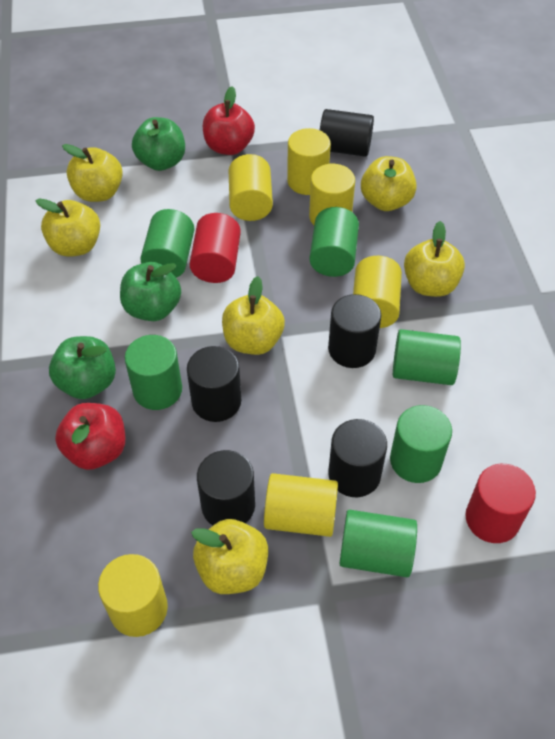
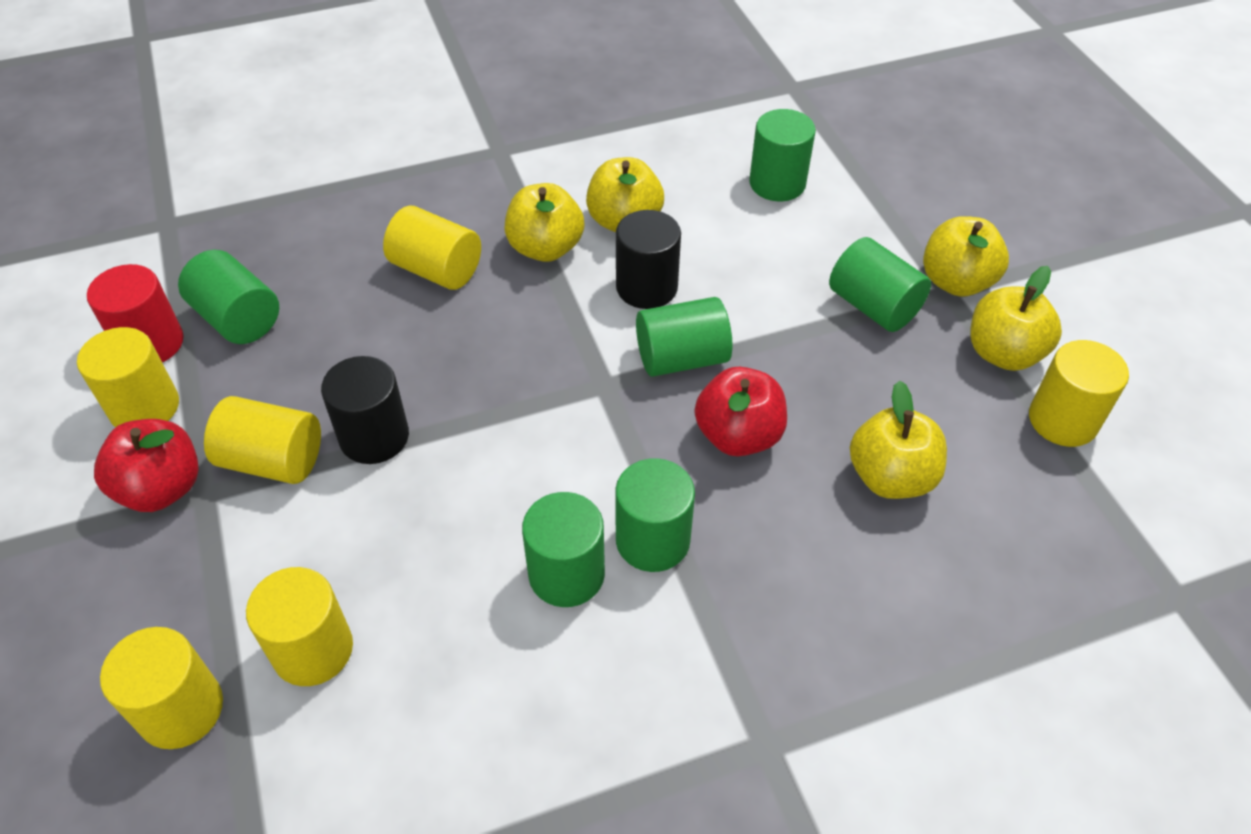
black cylinder: 5 -> 2
green apple: 3 -> 0
red cylinder: 2 -> 1
yellow apple: 6 -> 5

